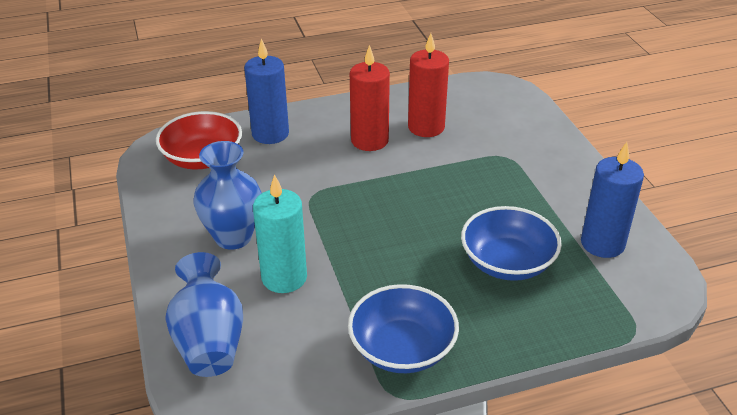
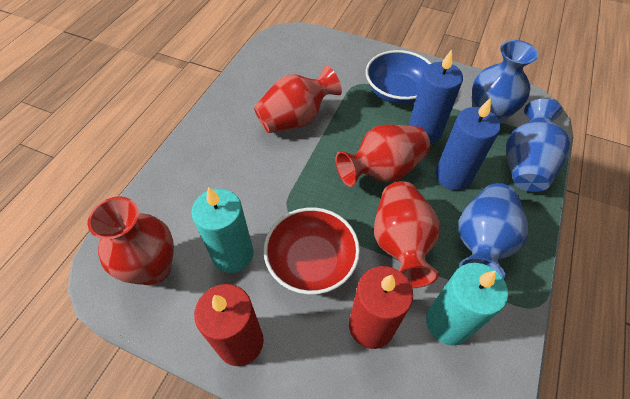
blue bowl: 2 -> 1
blue vase: 2 -> 3
red vase: 0 -> 4
turquoise candle: 1 -> 2

